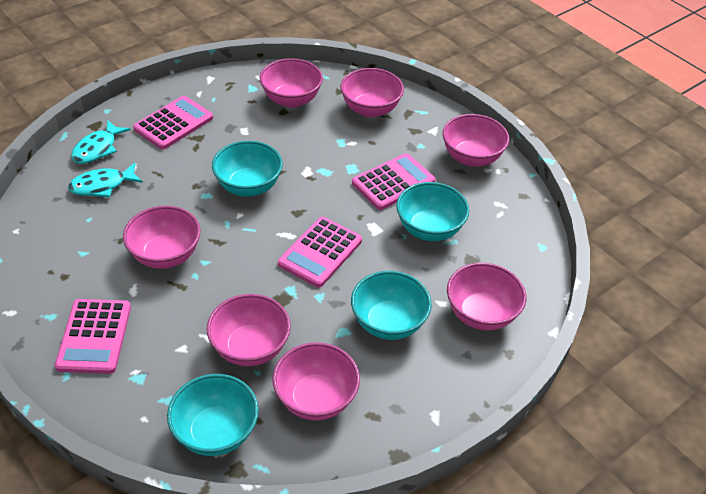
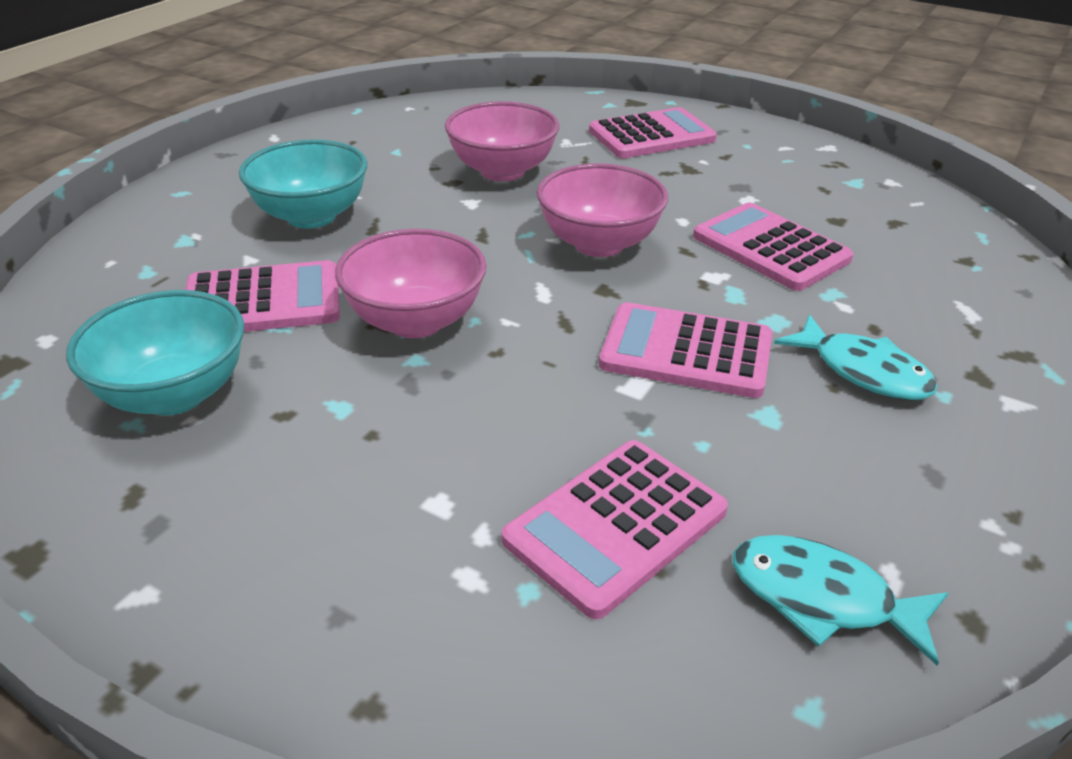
pink bowl: 7 -> 3
pink calculator: 4 -> 5
turquoise bowl: 4 -> 2

